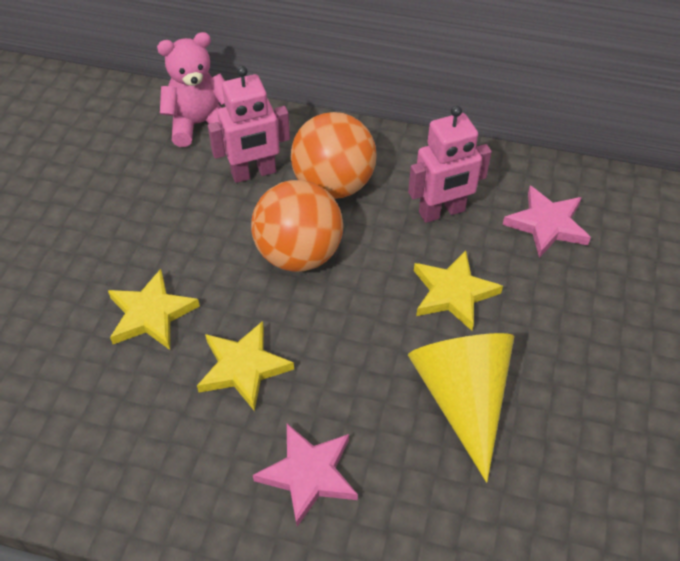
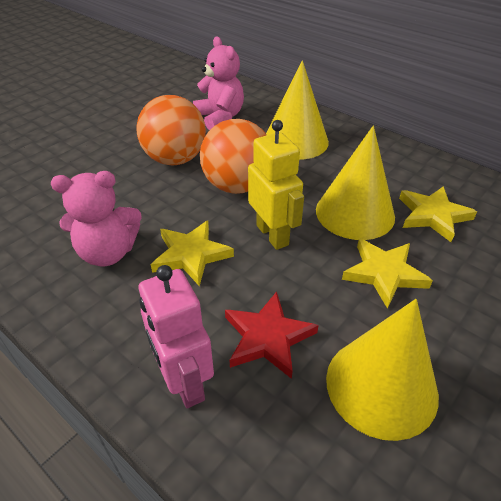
pink robot: 2 -> 1
pink star: 2 -> 0
pink teddy bear: 1 -> 2
red star: 0 -> 1
yellow cone: 1 -> 3
yellow robot: 0 -> 1

